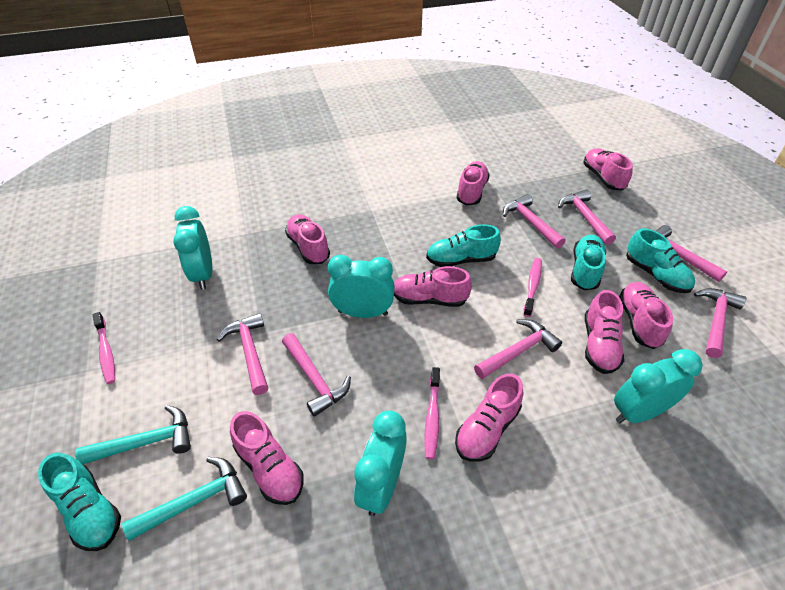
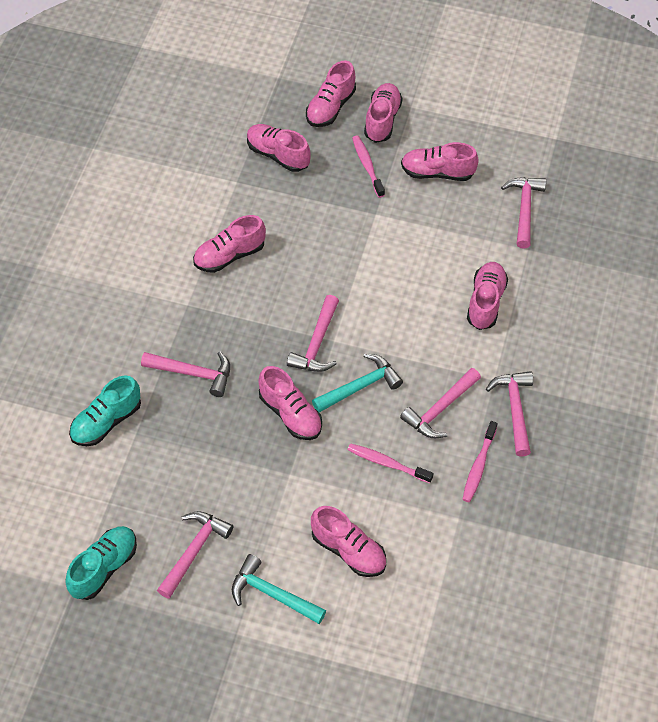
pink hammer: 7 -> 6
turquoise clock: 4 -> 0
turquoise shoe: 4 -> 2

